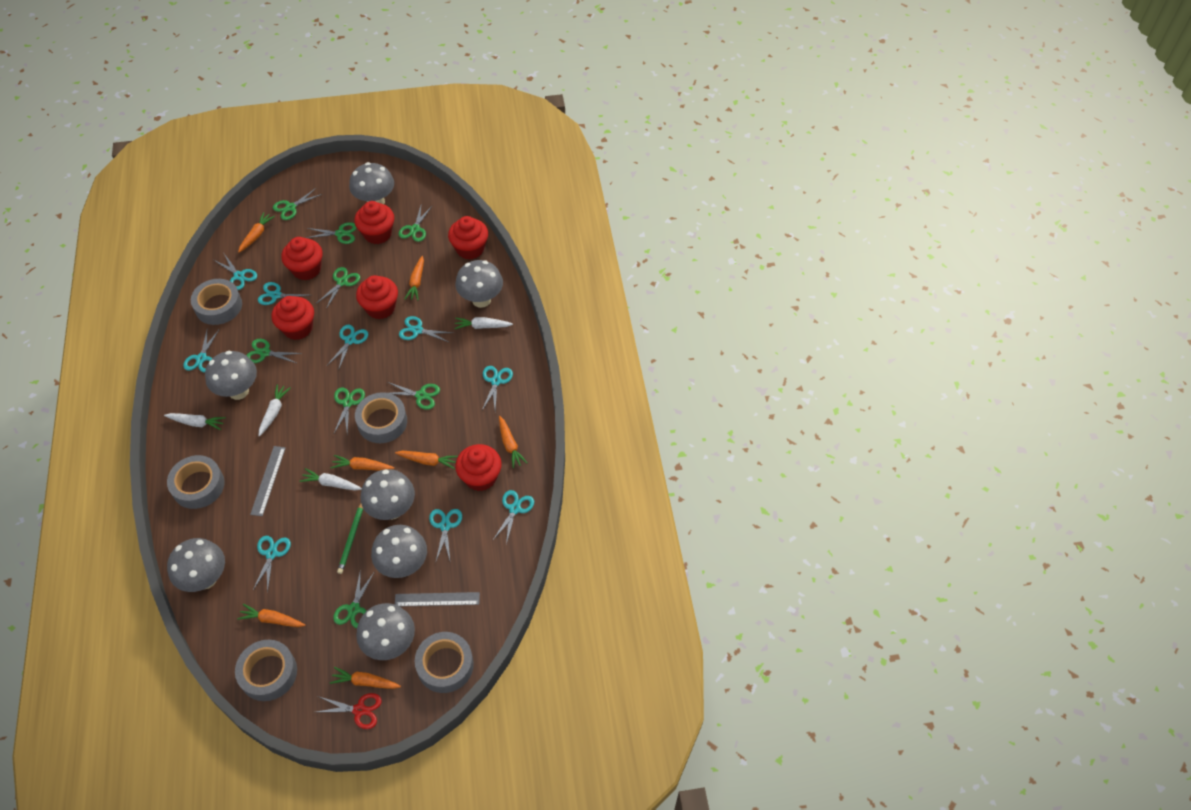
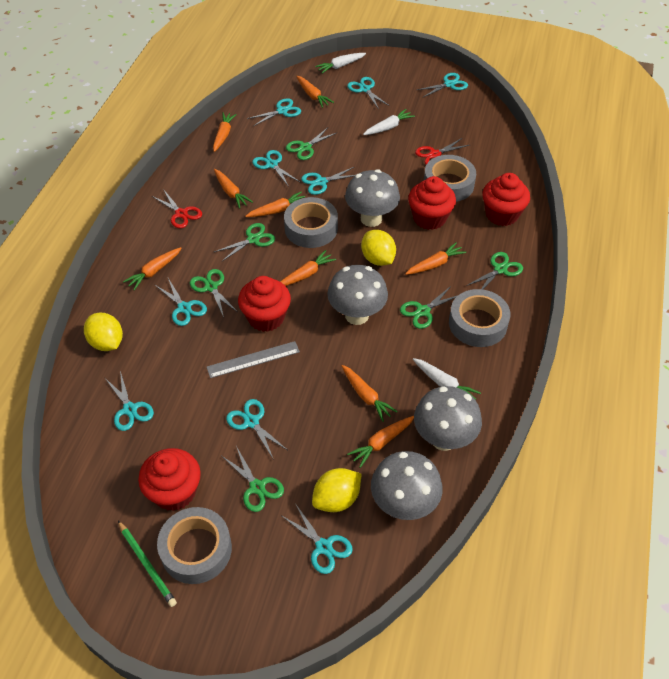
green scissors: 8 -> 6
grey mushroom: 7 -> 4
grey ruler: 2 -> 1
grey tape: 5 -> 4
orange carrot: 7 -> 9
red cupcake: 6 -> 4
red scissors: 1 -> 2
white carrot: 4 -> 3
yellow lemon: 0 -> 3

